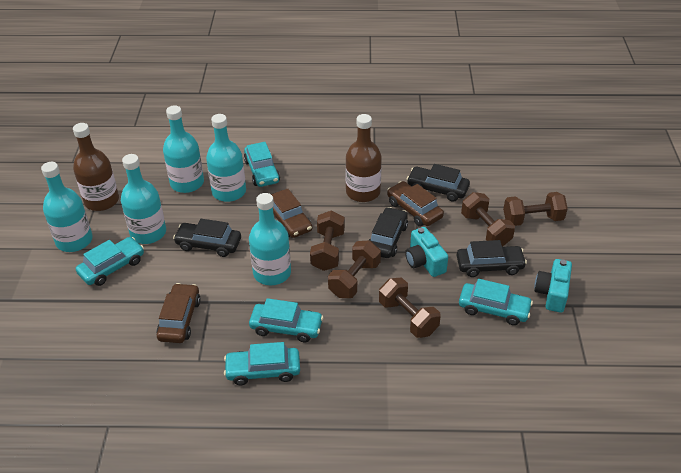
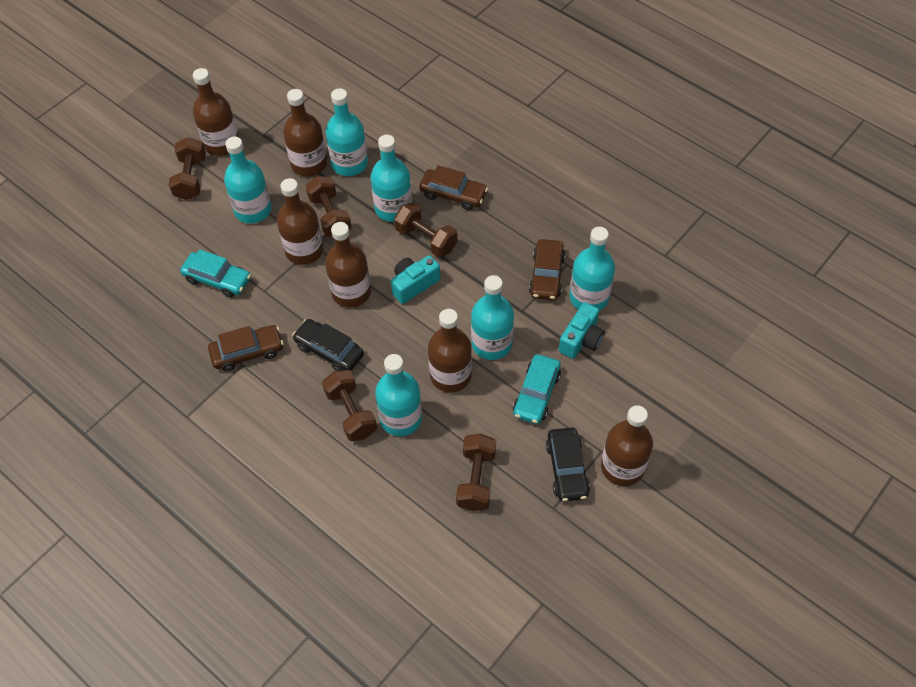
black car: 4 -> 2
brown bottle: 2 -> 6
turquoise bottle: 5 -> 6
turquoise car: 5 -> 2

